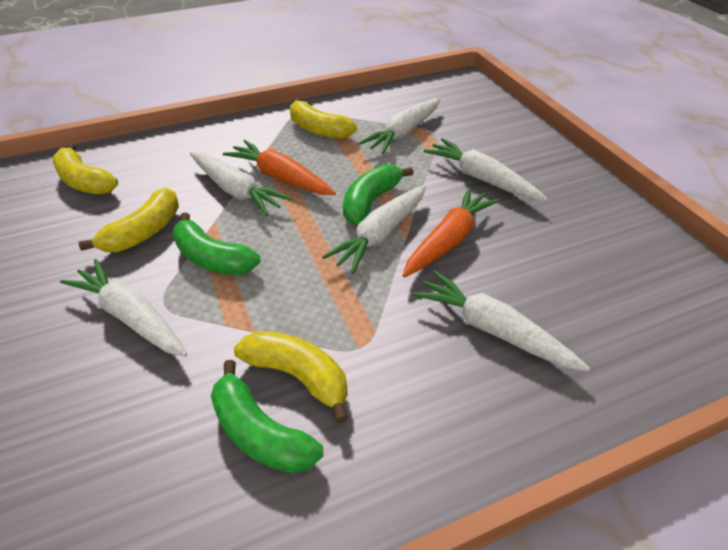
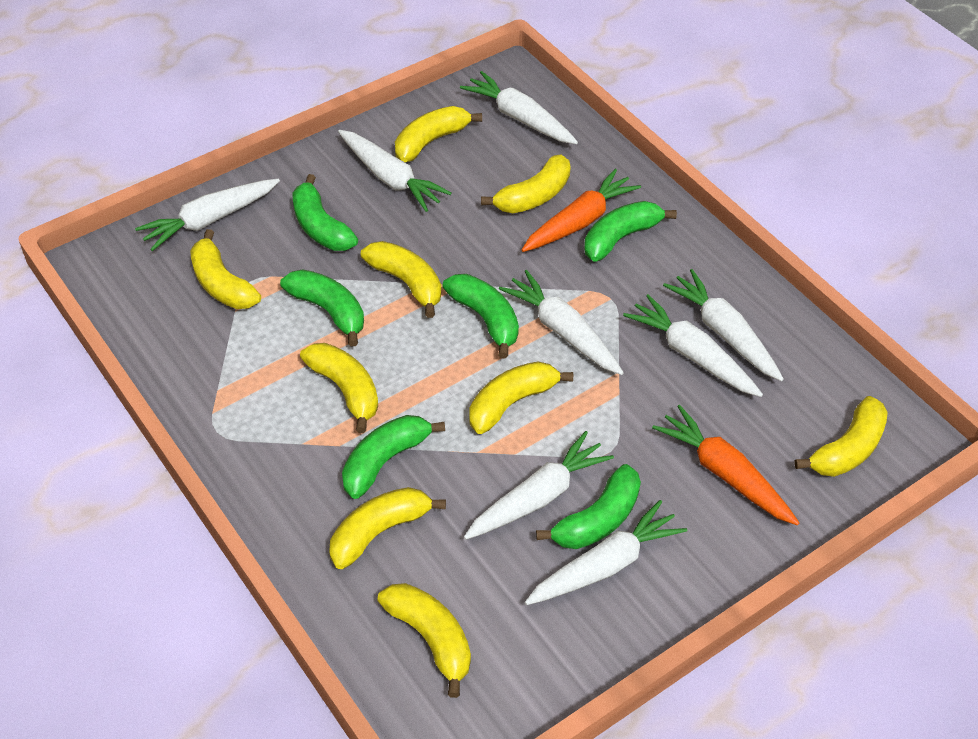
green banana: 3 -> 6
white carrot: 6 -> 8
yellow banana: 4 -> 9

